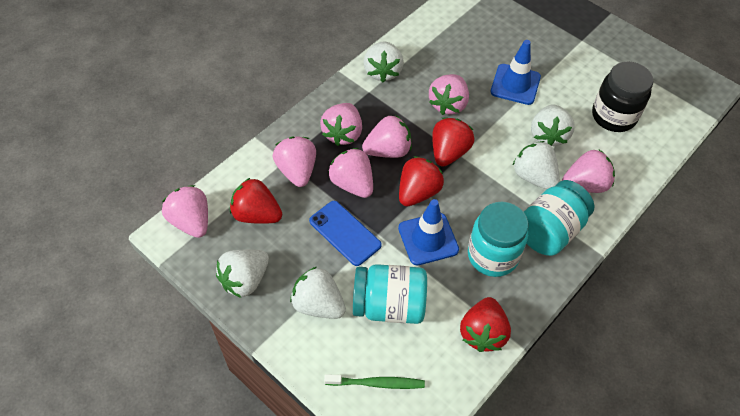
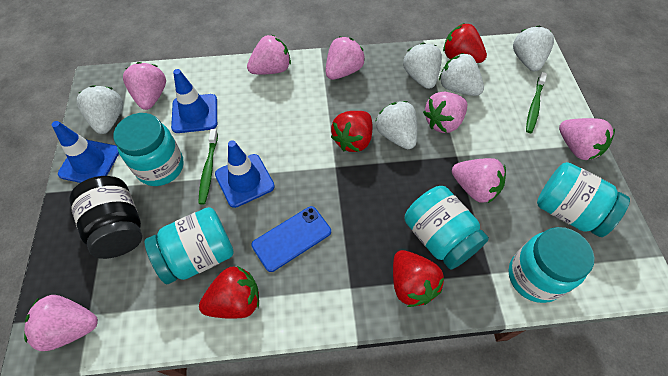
blue traffic cone: 2 -> 3
green toothbrush: 1 -> 2
turquoise jar: 3 -> 5

